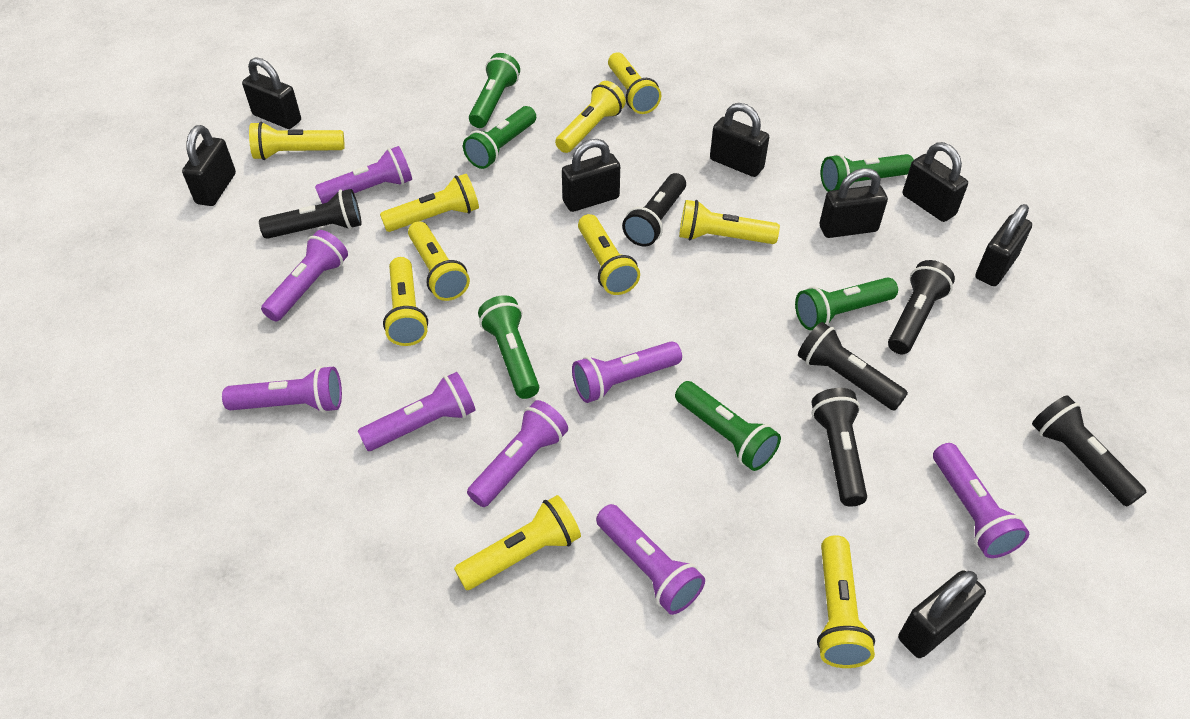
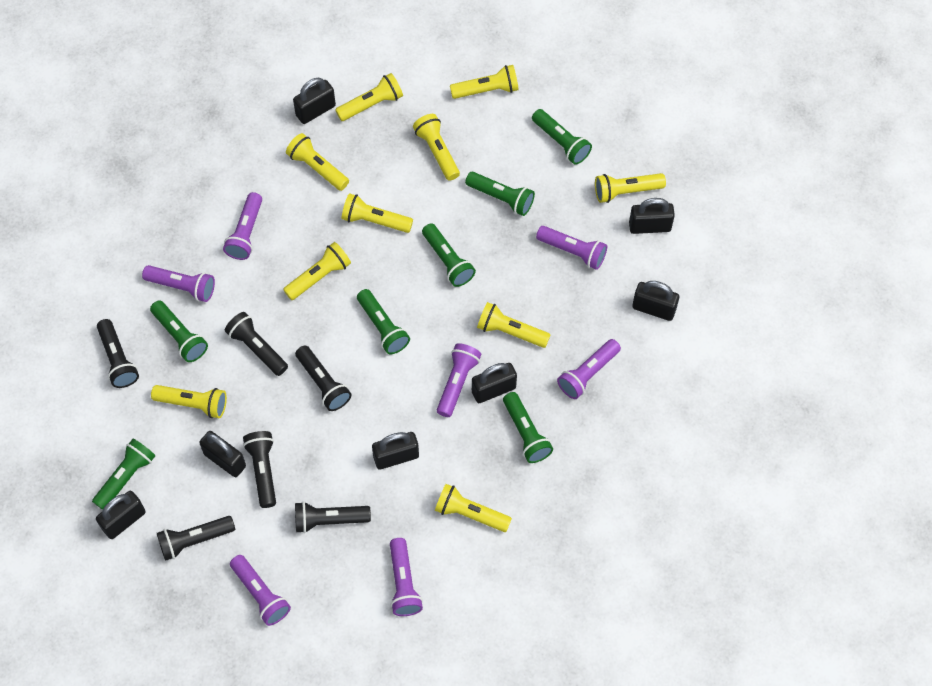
black padlock: 8 -> 7
green flashlight: 6 -> 7
purple flashlight: 8 -> 7

